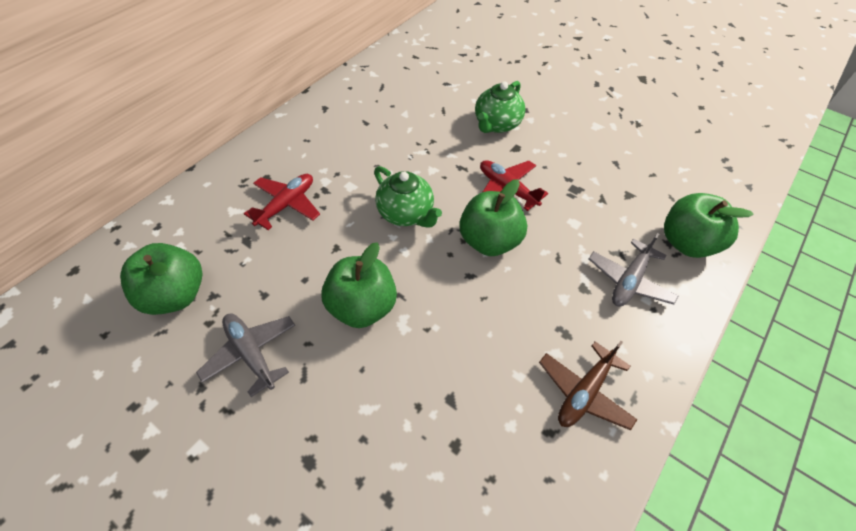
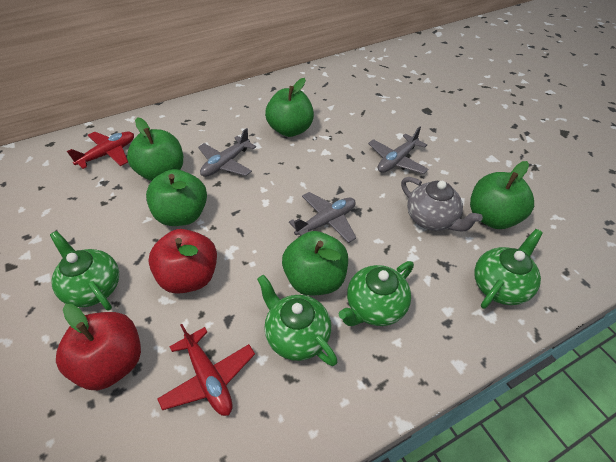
brown plane: 1 -> 0
green apple: 4 -> 5
green teapot: 2 -> 4
grey plane: 2 -> 3
grey teapot: 0 -> 1
red apple: 0 -> 2

